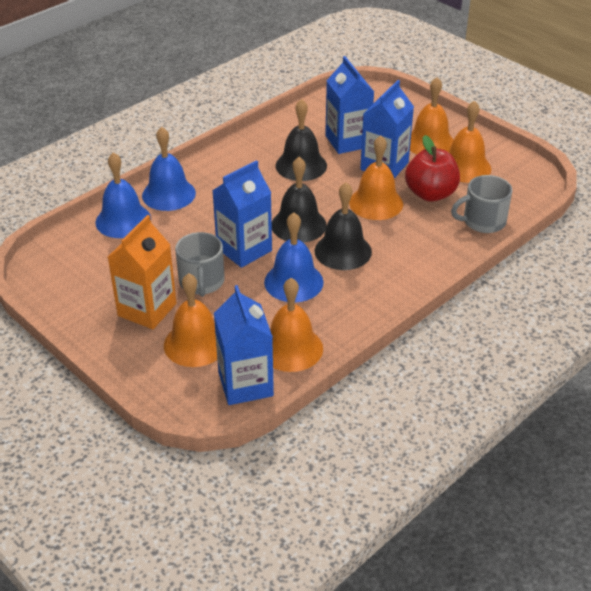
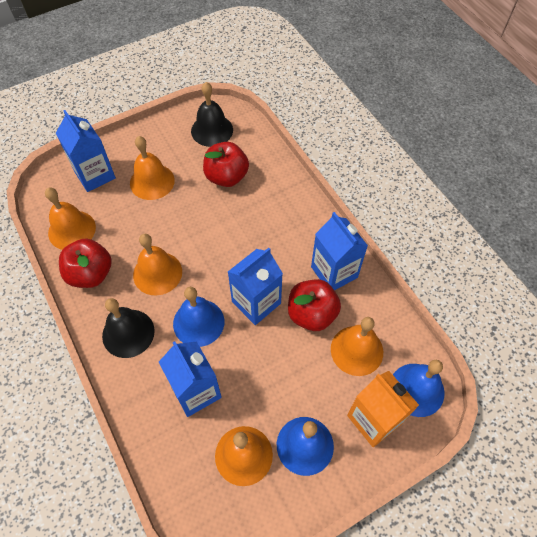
black bell: 3 -> 2
grey mug: 2 -> 0
red apple: 1 -> 3

